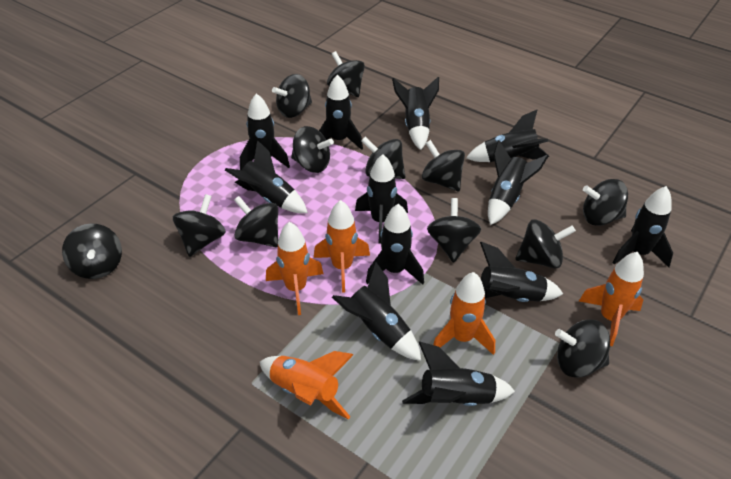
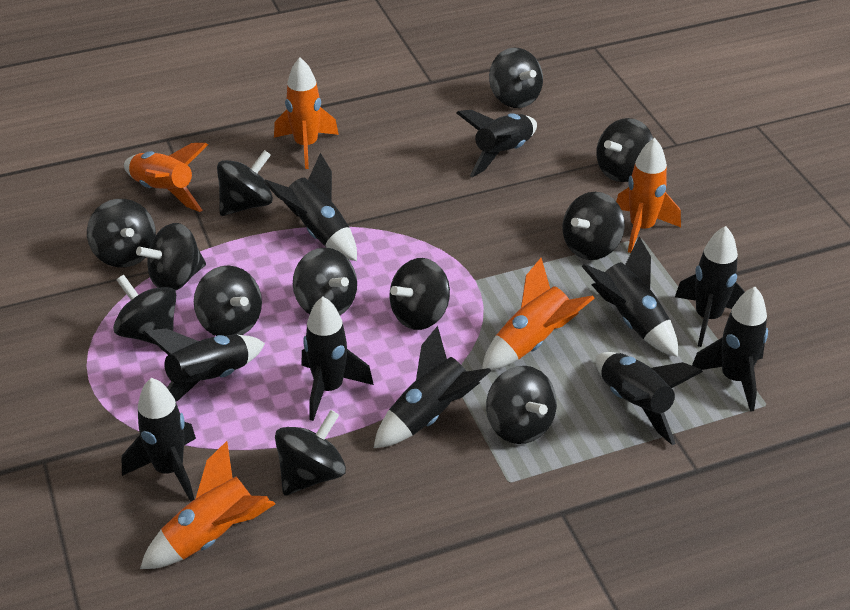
black rocket: 12 -> 10

